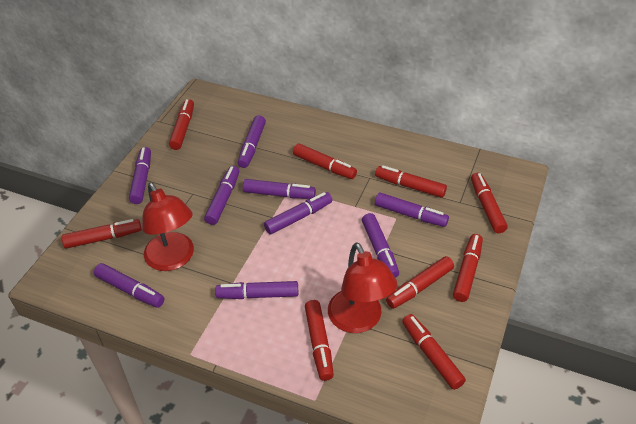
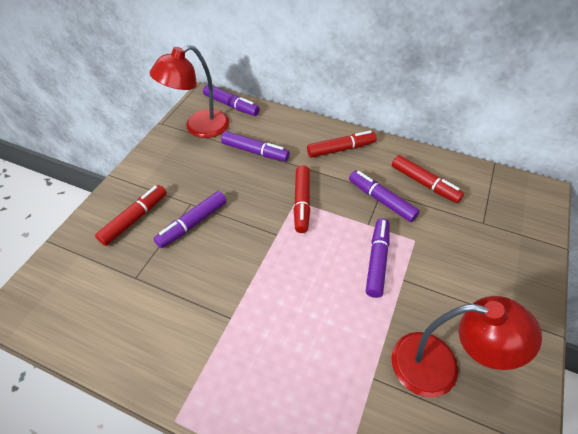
purple marker: 9 -> 5
red marker: 9 -> 4

